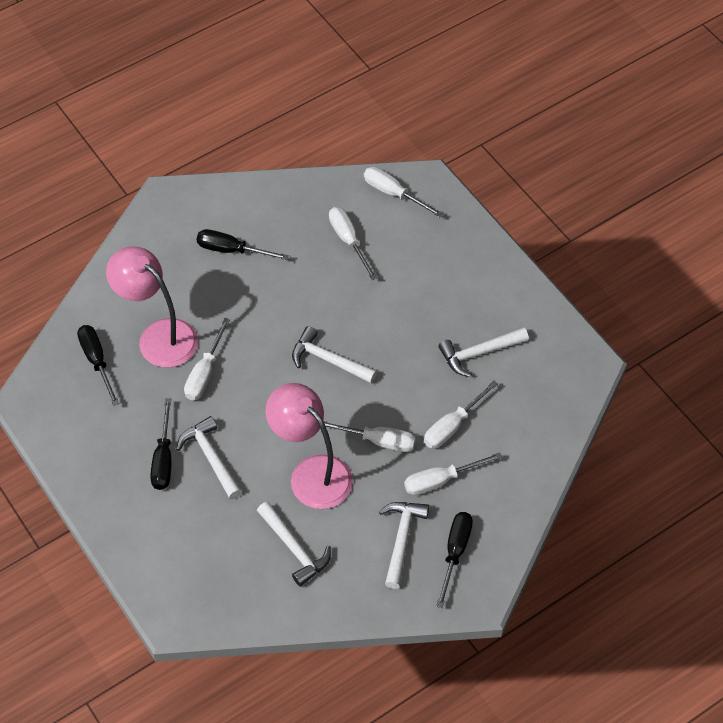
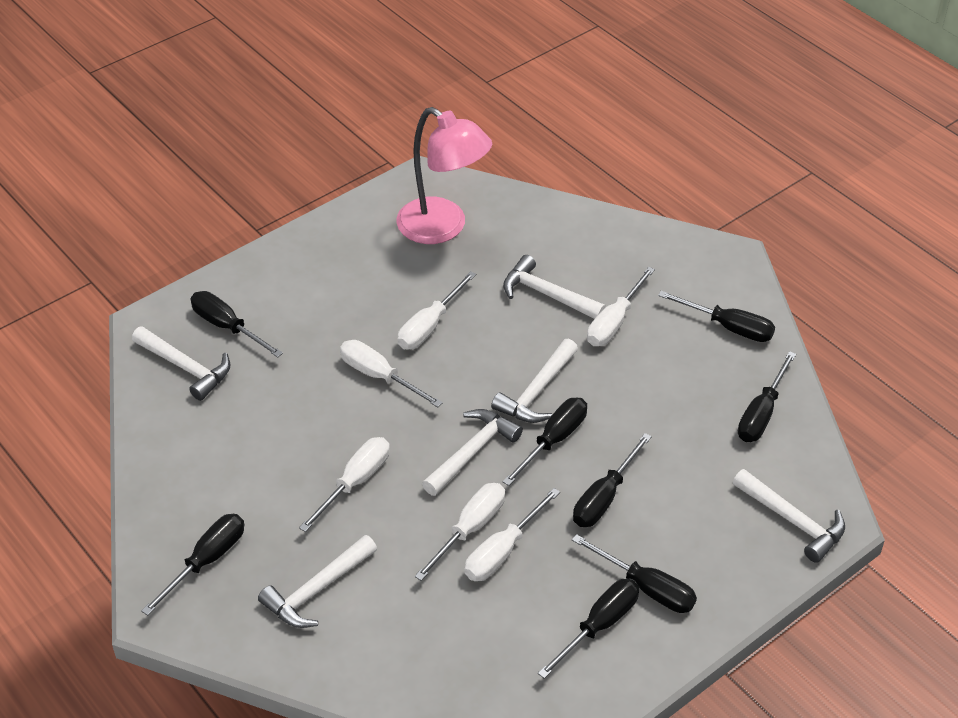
black screwdriver: 4 -> 8
pink lamp: 2 -> 1
white hammer: 5 -> 6

